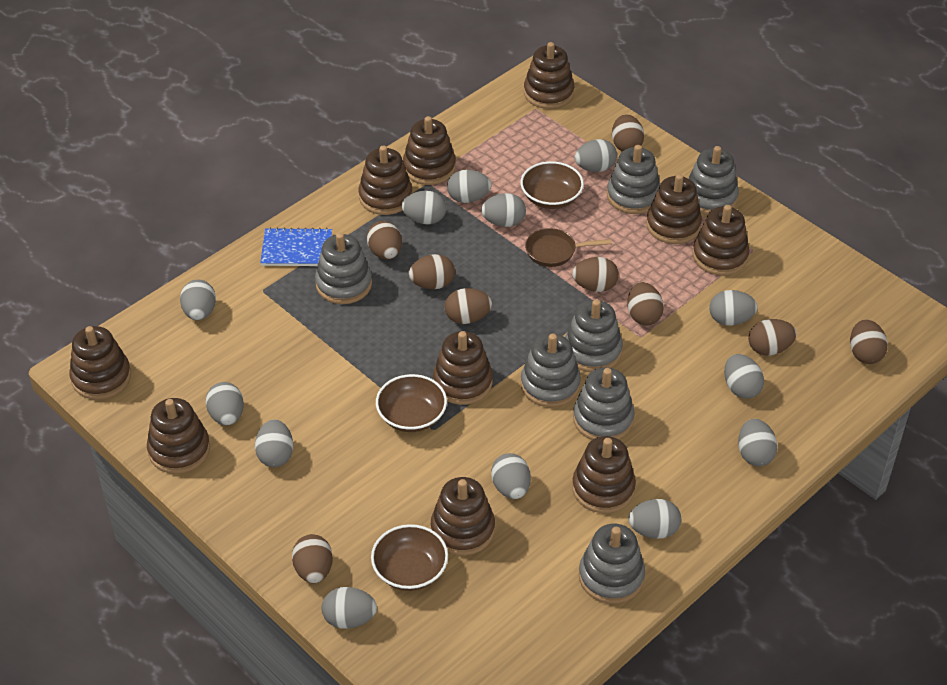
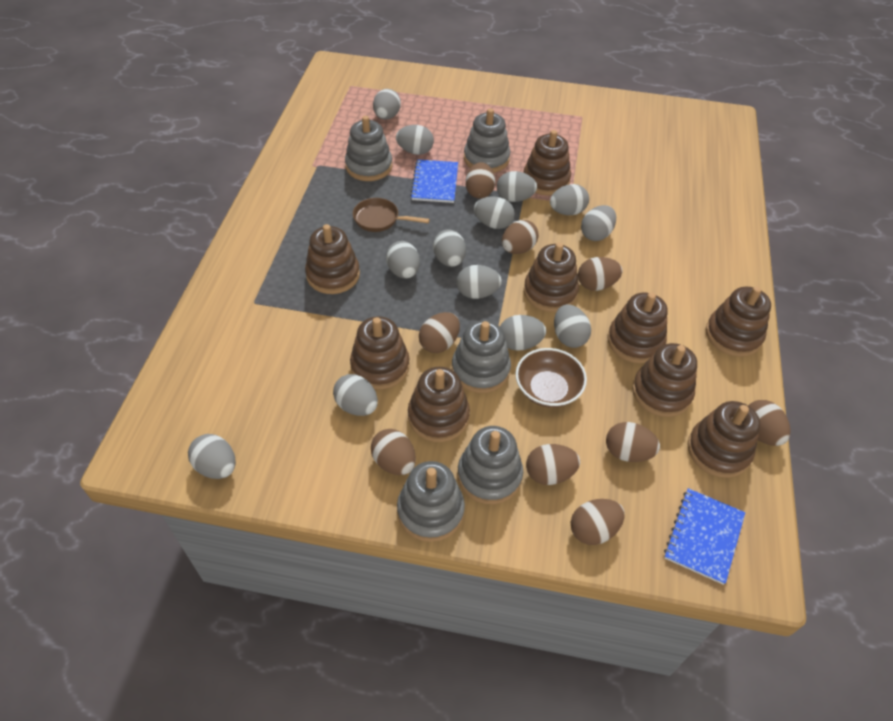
blue notebook: 1 -> 2
brown bowl: 3 -> 1
brown stacking toy: 10 -> 9
grey stacking toy: 7 -> 5

